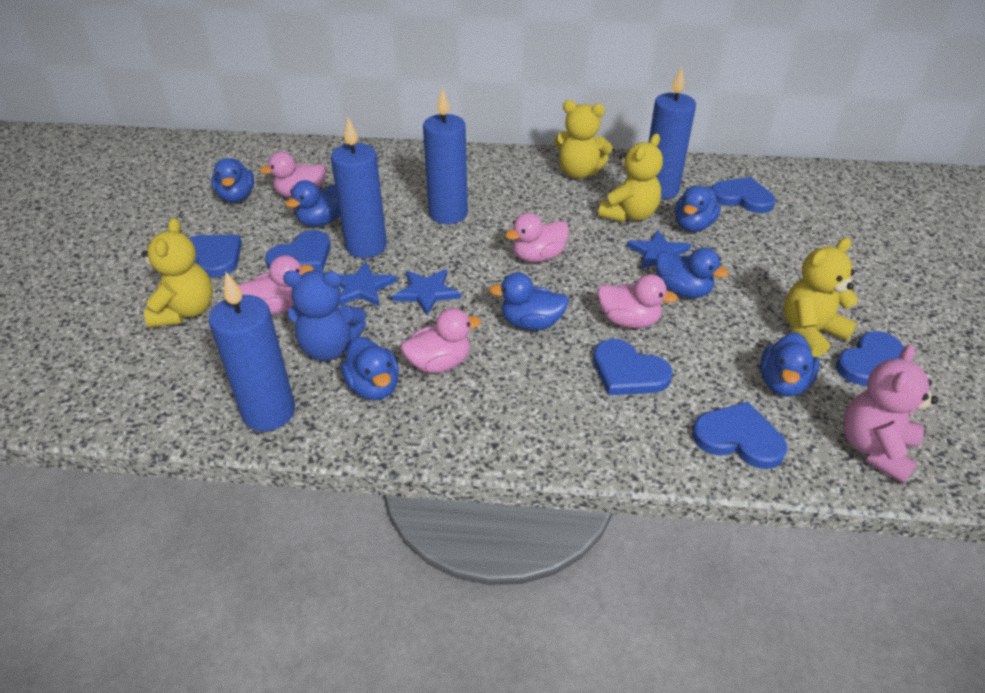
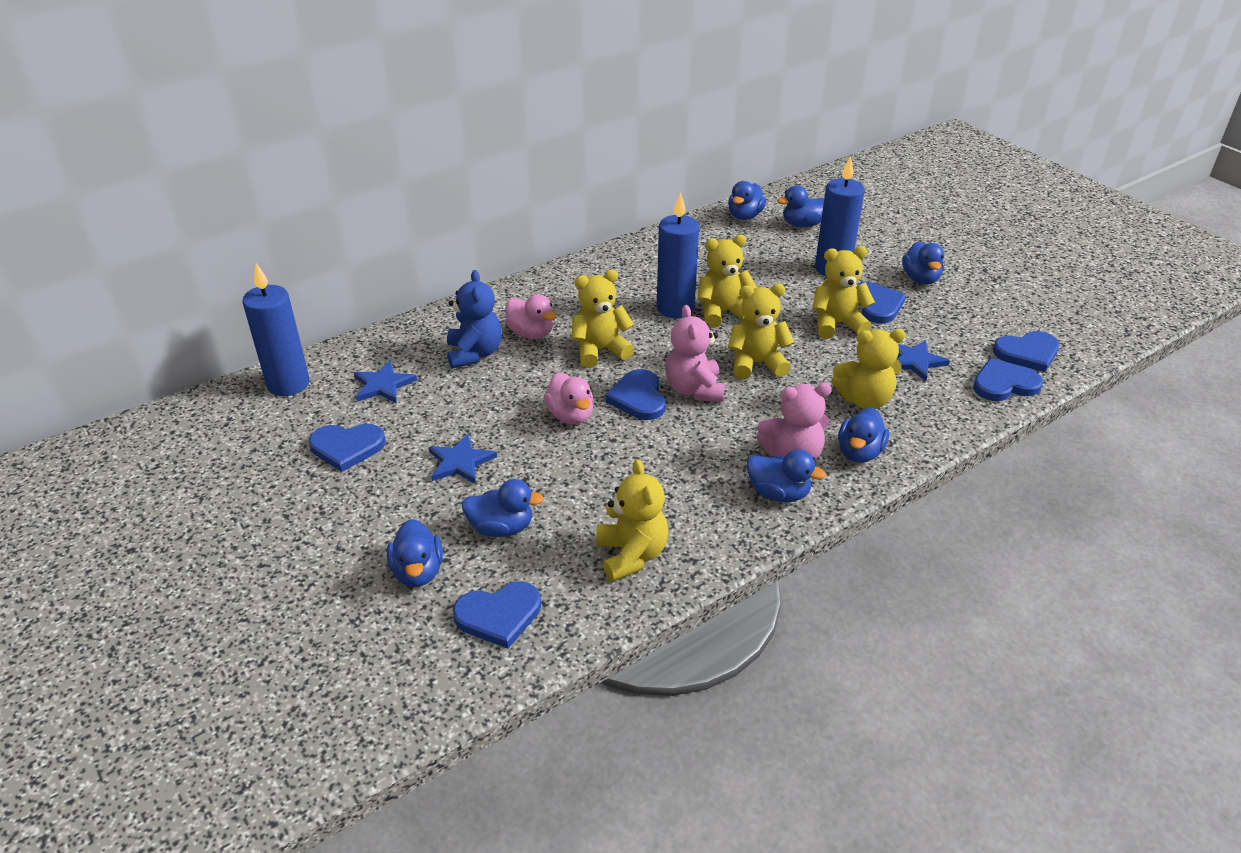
blue candle: 4 -> 3
pink duck: 5 -> 2
pink teddy bear: 1 -> 2
yellow teddy bear: 4 -> 6

